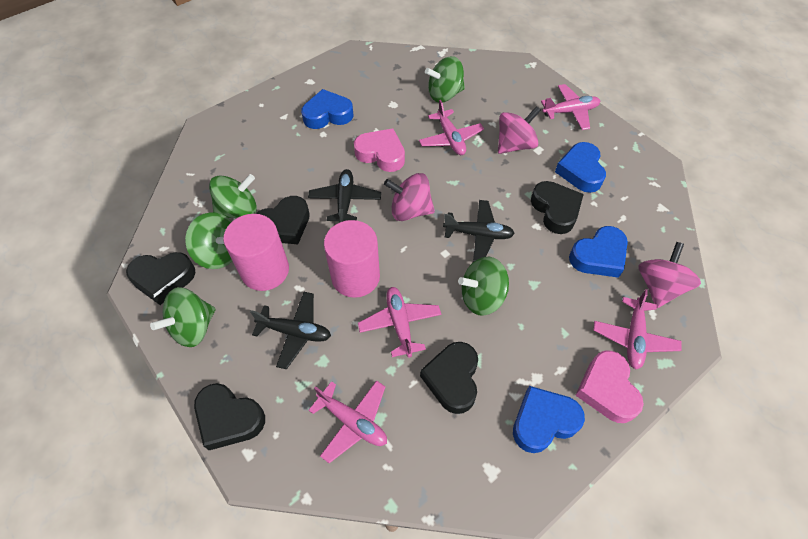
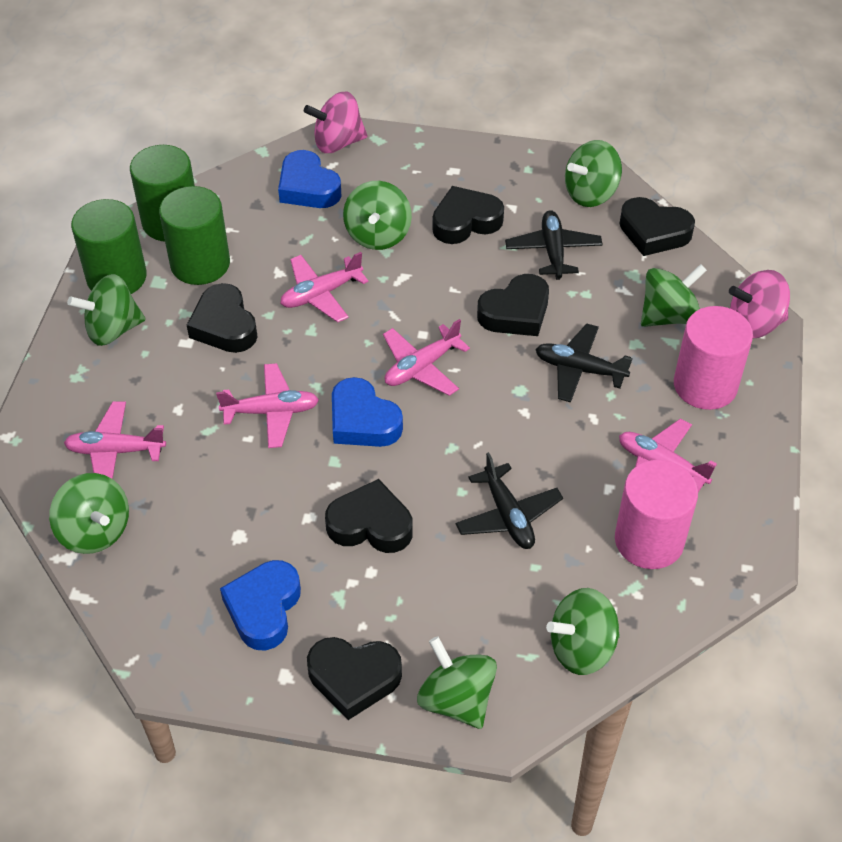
black heart: 5 -> 6
blue heart: 4 -> 3
green cylinder: 0 -> 3
green spinning top: 5 -> 7
pink heart: 2 -> 0
pink spinning top: 3 -> 2

